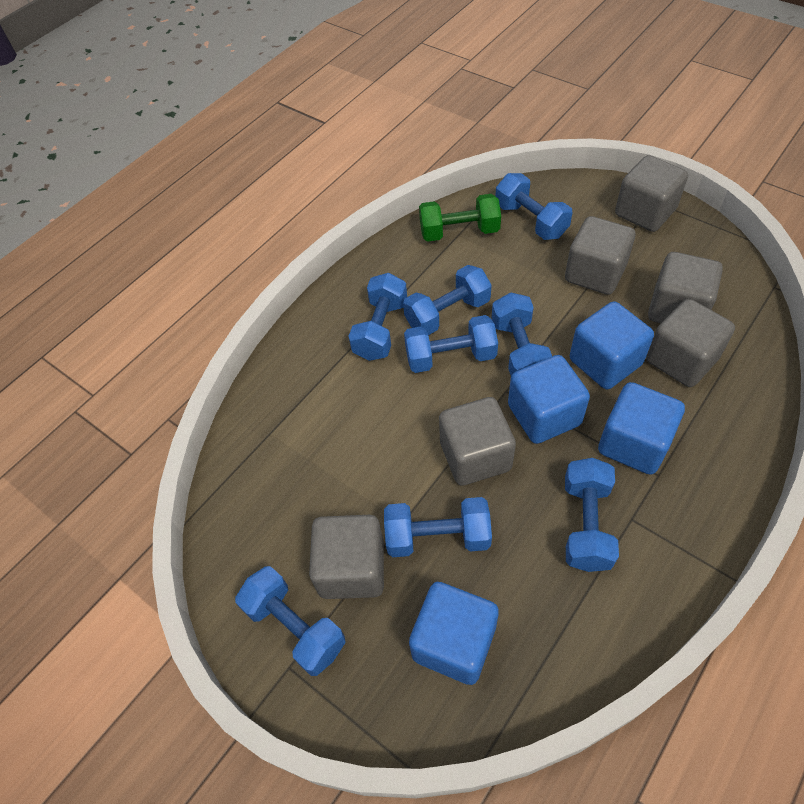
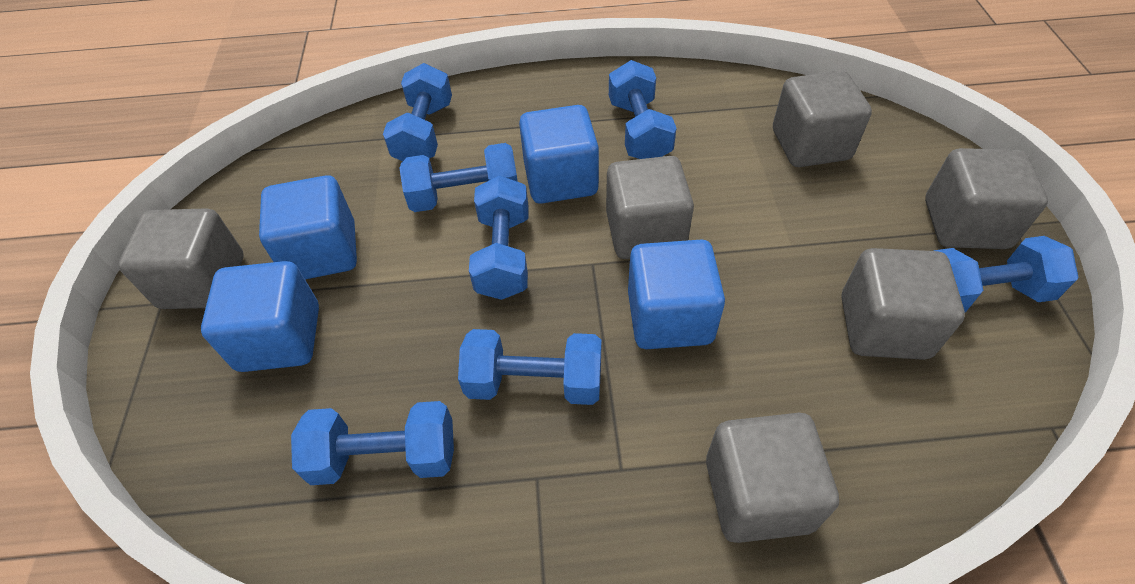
blue dumbbell: 8 -> 7
green dumbbell: 1 -> 0

